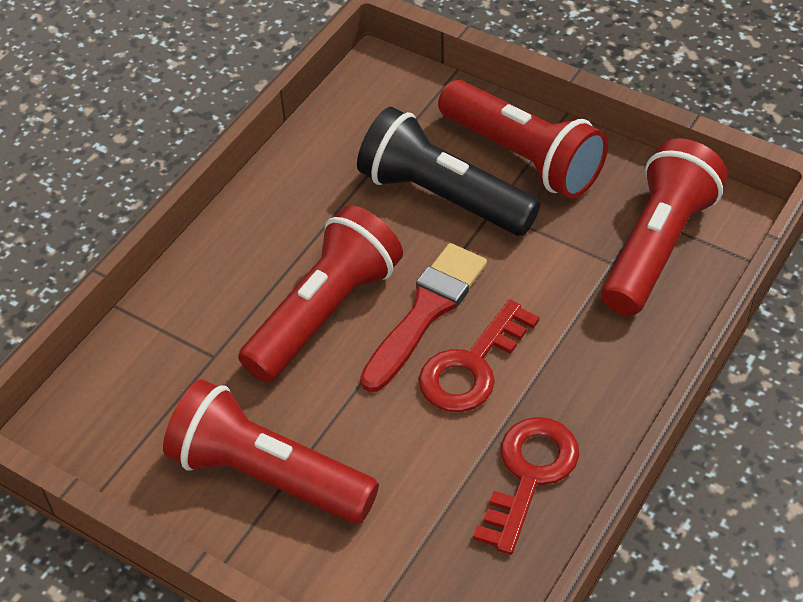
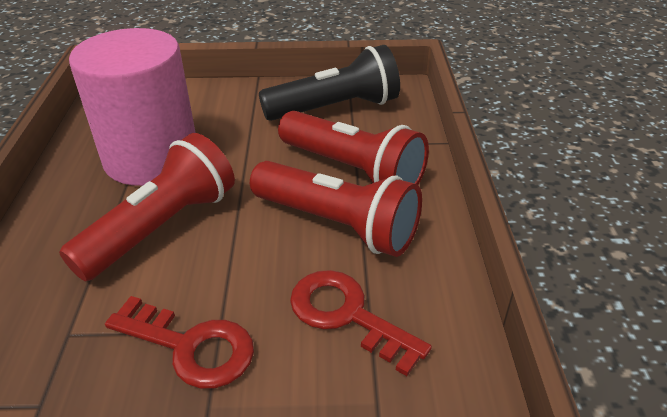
pink cylinder: 0 -> 1
red brush: 1 -> 0
red flashlight: 4 -> 3

